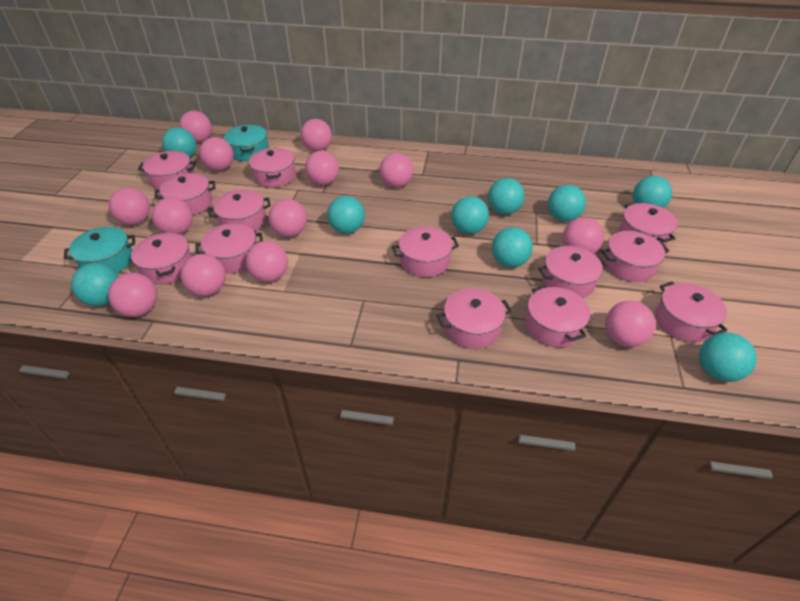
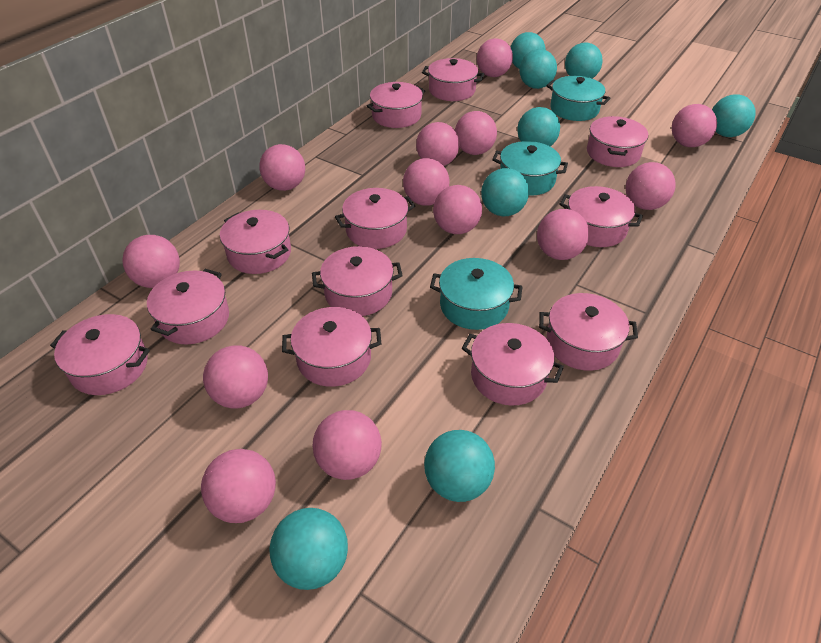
pink pot: 13 -> 12
turquoise ball: 9 -> 8
turquoise pot: 2 -> 3

